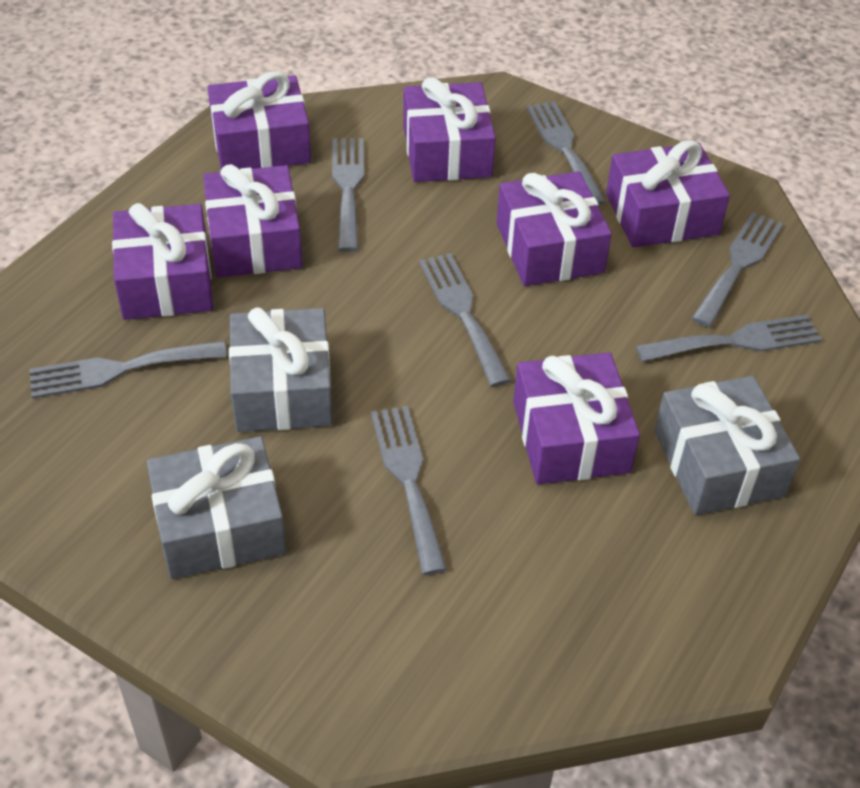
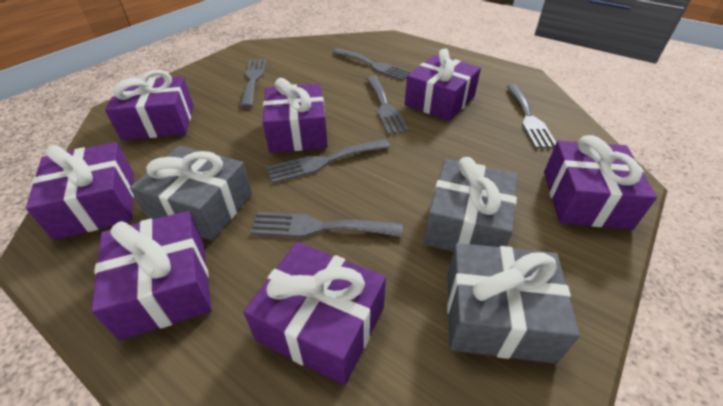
grey fork: 7 -> 6

